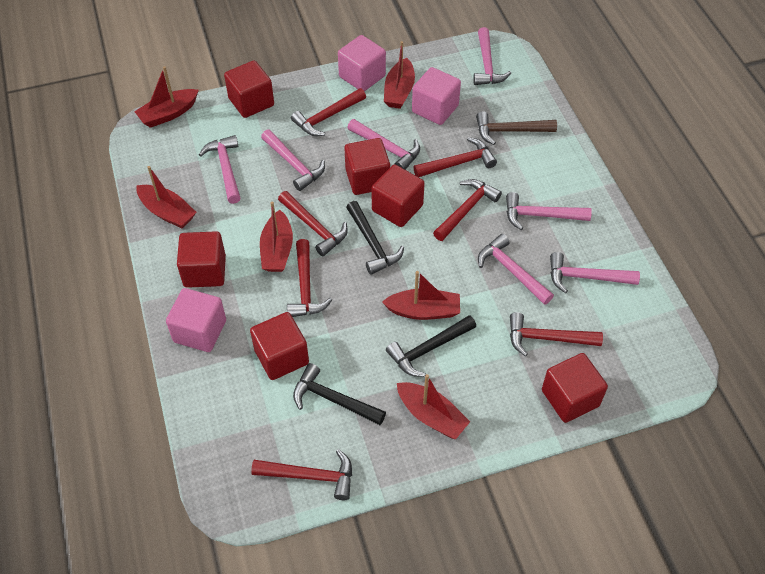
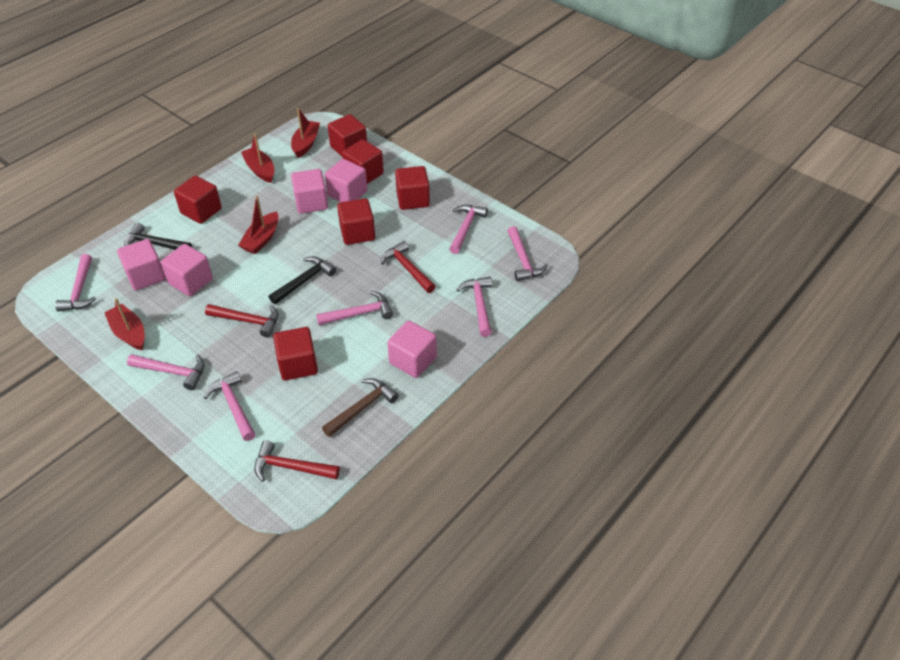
black hammer: 3 -> 2
pink cube: 3 -> 5
red boat: 6 -> 4
red hammer: 7 -> 3

